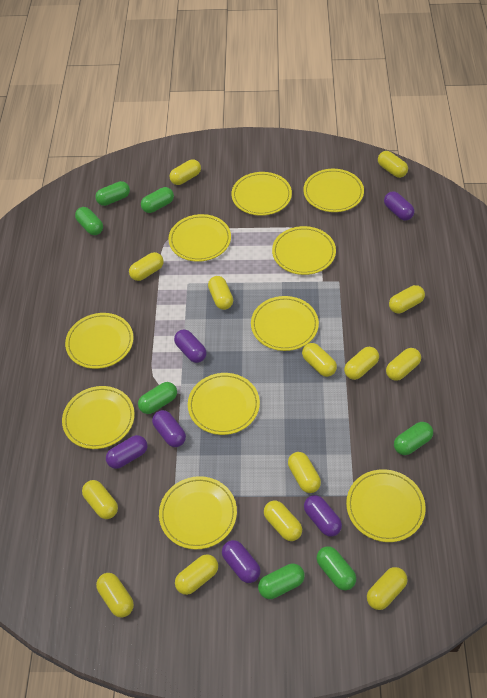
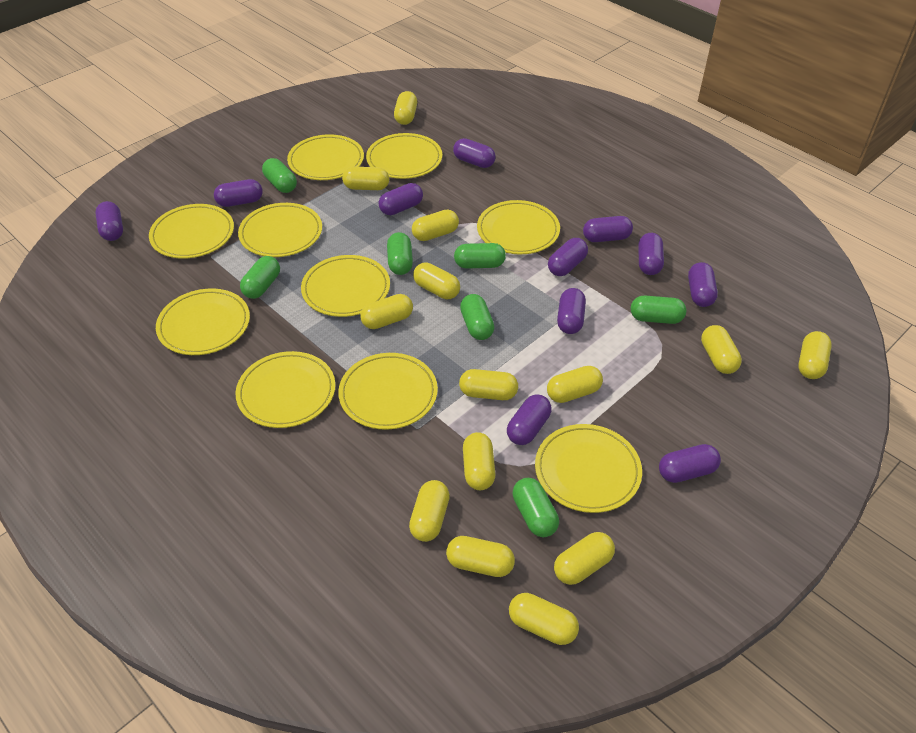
purple capsule: 6 -> 11

